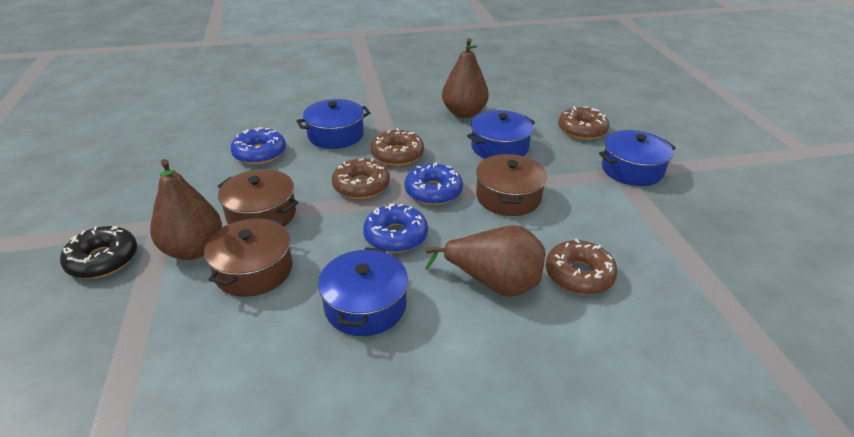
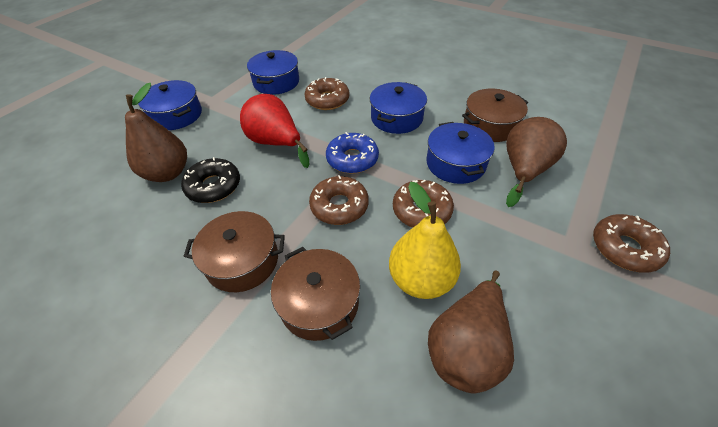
blue donut: 3 -> 1
red pear: 0 -> 1
yellow pear: 0 -> 1

